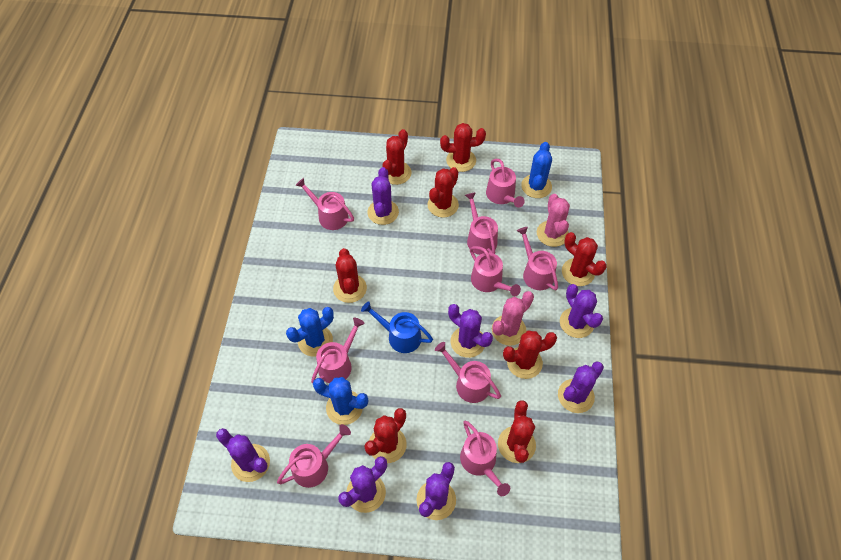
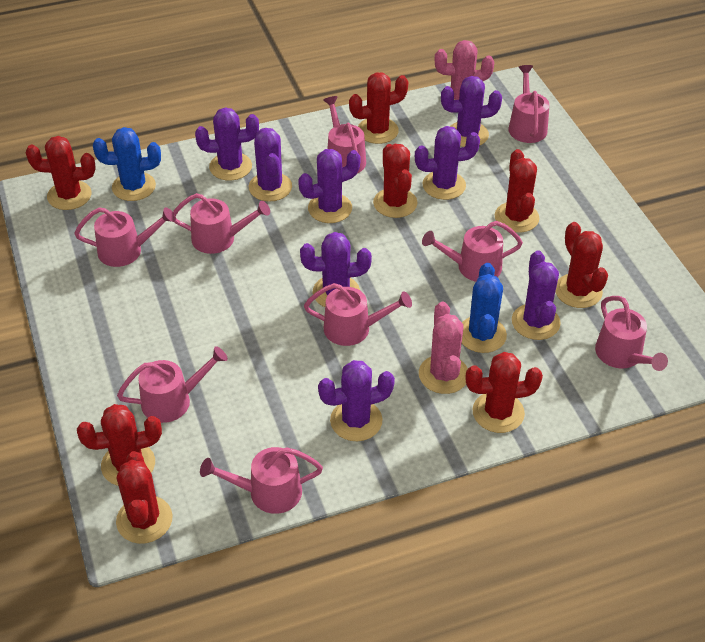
blue cactus: 3 -> 2
blue watering can: 1 -> 0
purple cactus: 7 -> 8

